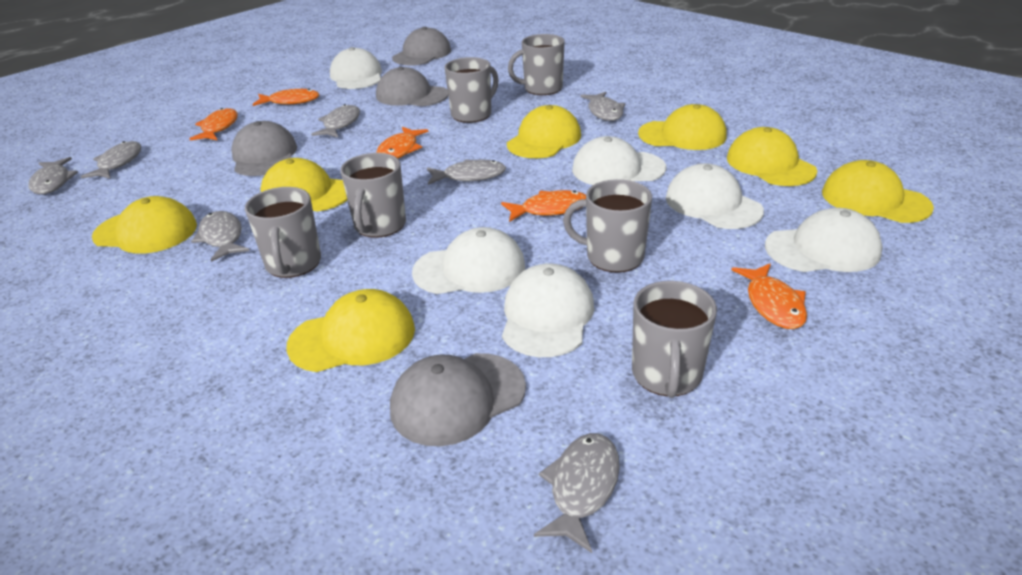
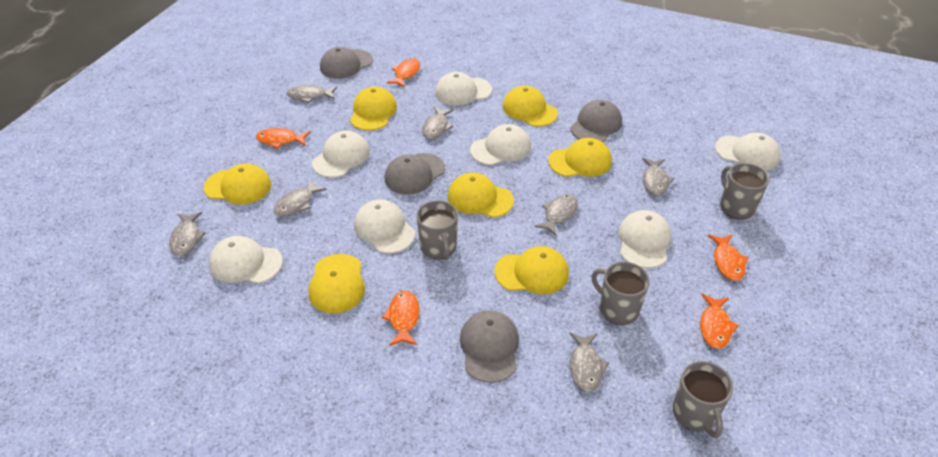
grey mug: 6 -> 4
white cap: 6 -> 7

